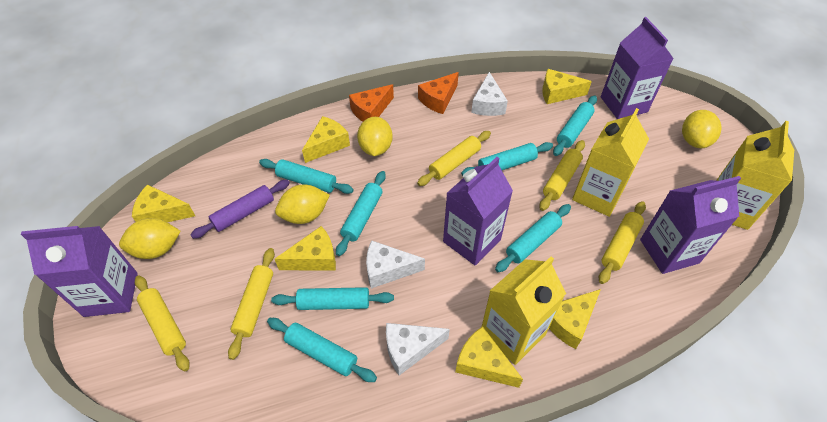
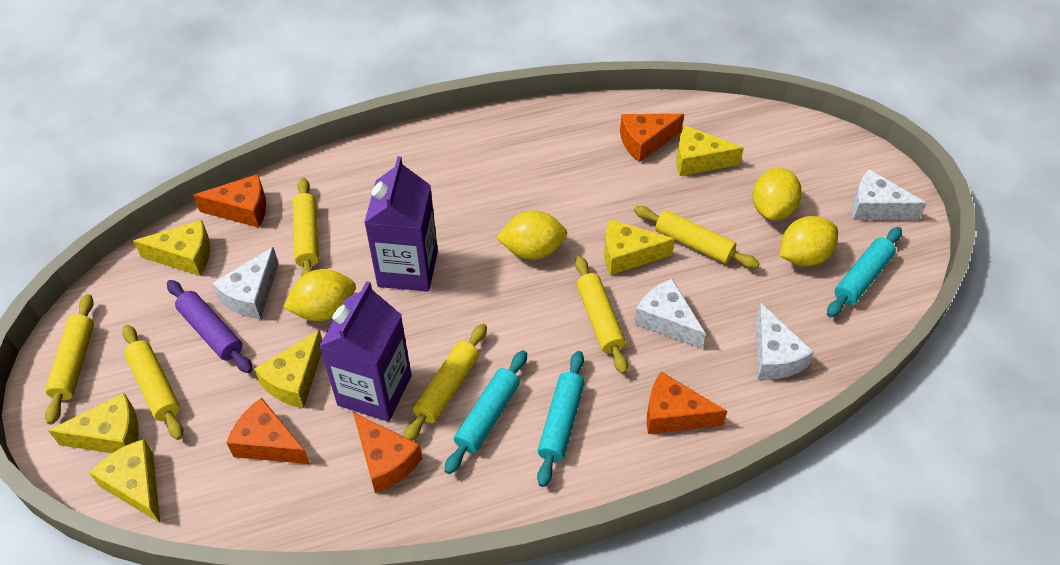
orange cheese: 2 -> 5
purple carton: 4 -> 2
turquoise rolling pin: 7 -> 3
white cheese: 3 -> 4
yellow carton: 3 -> 0
yellow rolling pin: 5 -> 6

